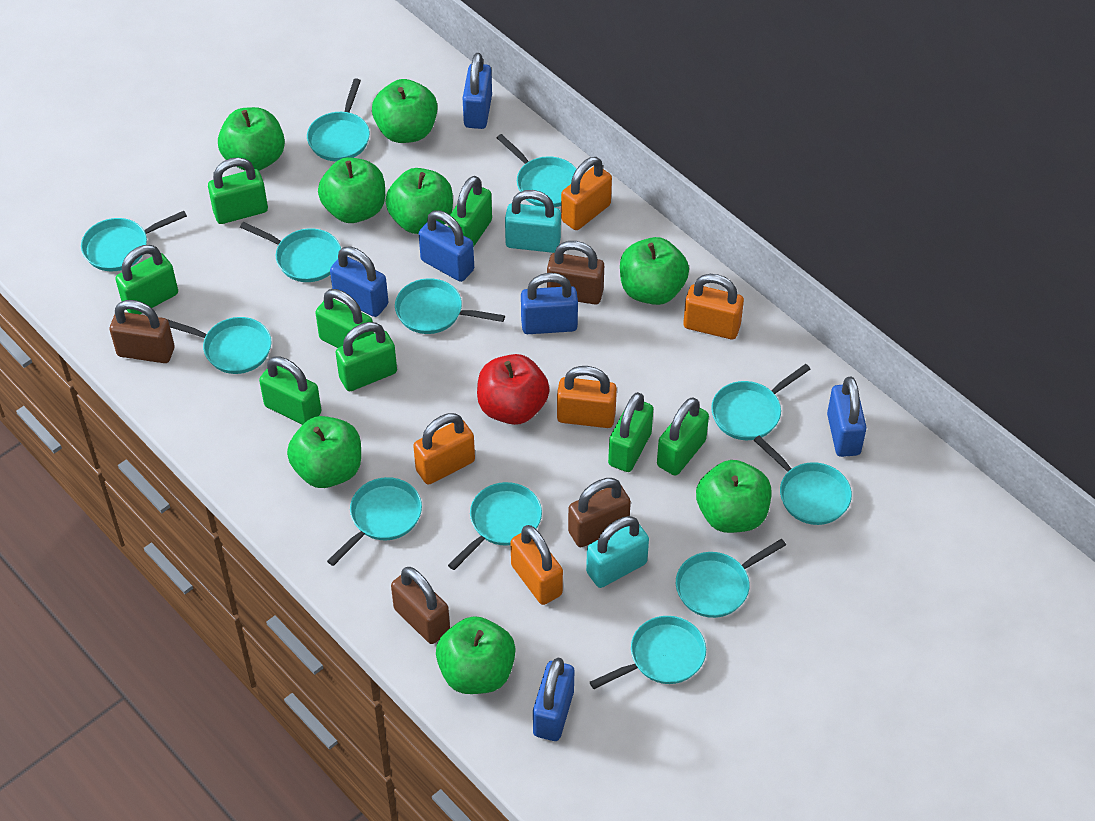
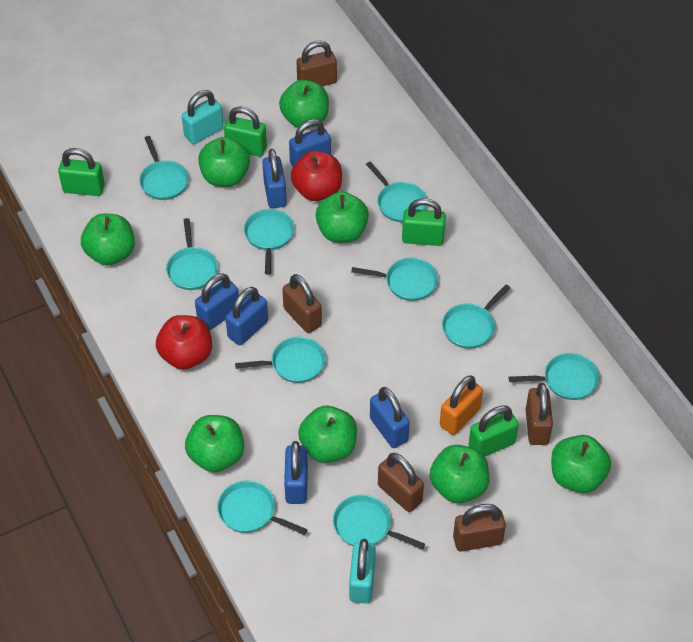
brown padlock: 4 -> 5
green padlock: 8 -> 4
orange padlock: 5 -> 1
red apple: 1 -> 2
turquoise pan: 12 -> 10

